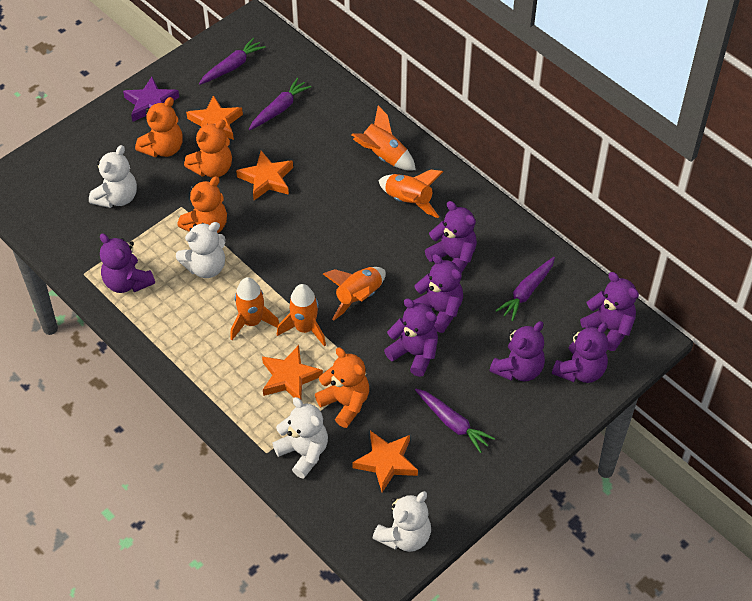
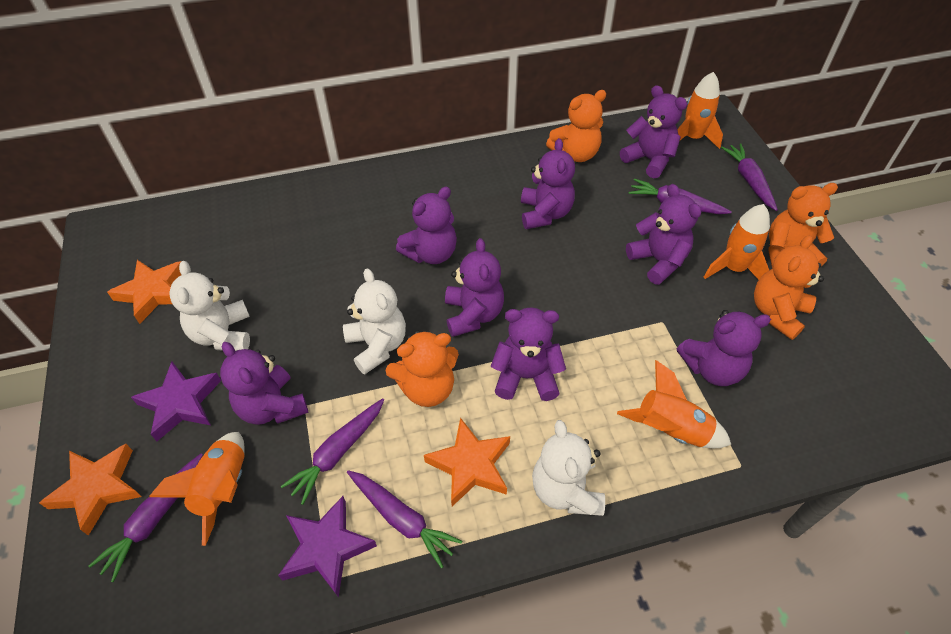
orange rocket: 5 -> 4
orange star: 4 -> 3
purple carrot: 4 -> 5
purple star: 1 -> 2
purple teddy bear: 7 -> 8
white teddy bear: 4 -> 3

